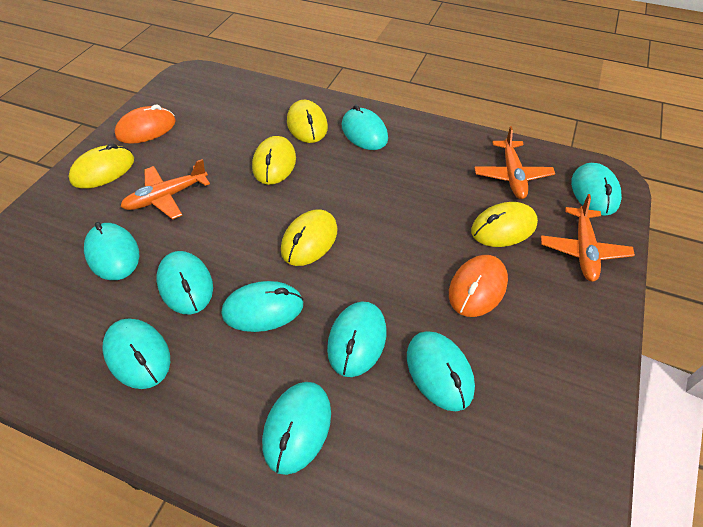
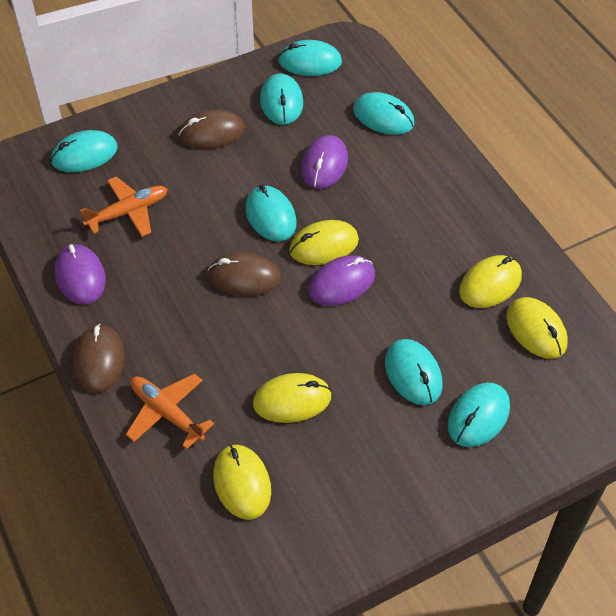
brown mouse: 0 -> 3
orange mouse: 2 -> 0
orange plane: 3 -> 2
purple mouse: 0 -> 3
turquoise mouse: 9 -> 7

